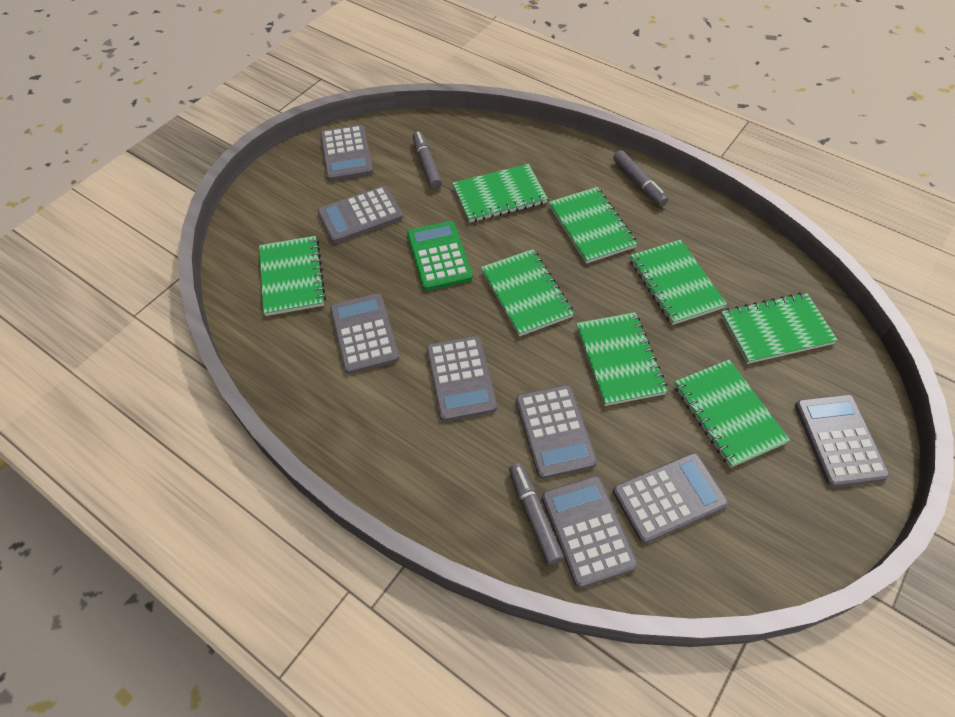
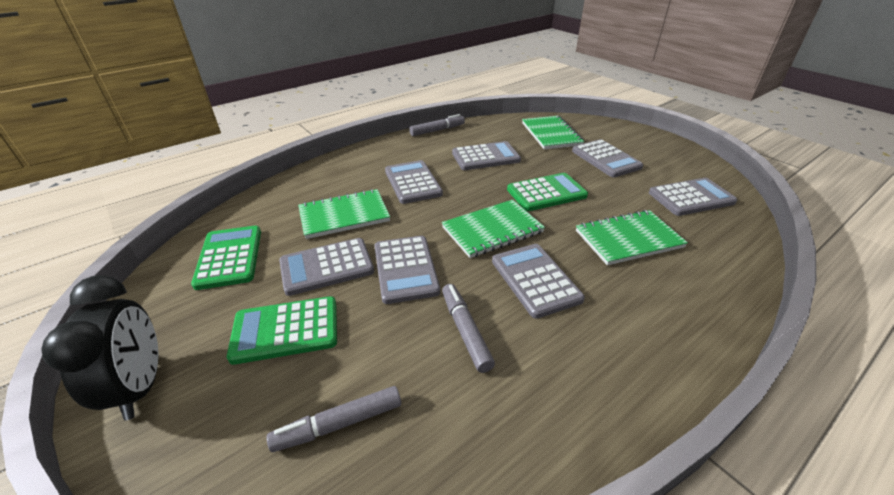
black clock: 0 -> 1
green calculator: 1 -> 3
green notebook: 8 -> 4
grey calculator: 8 -> 7

